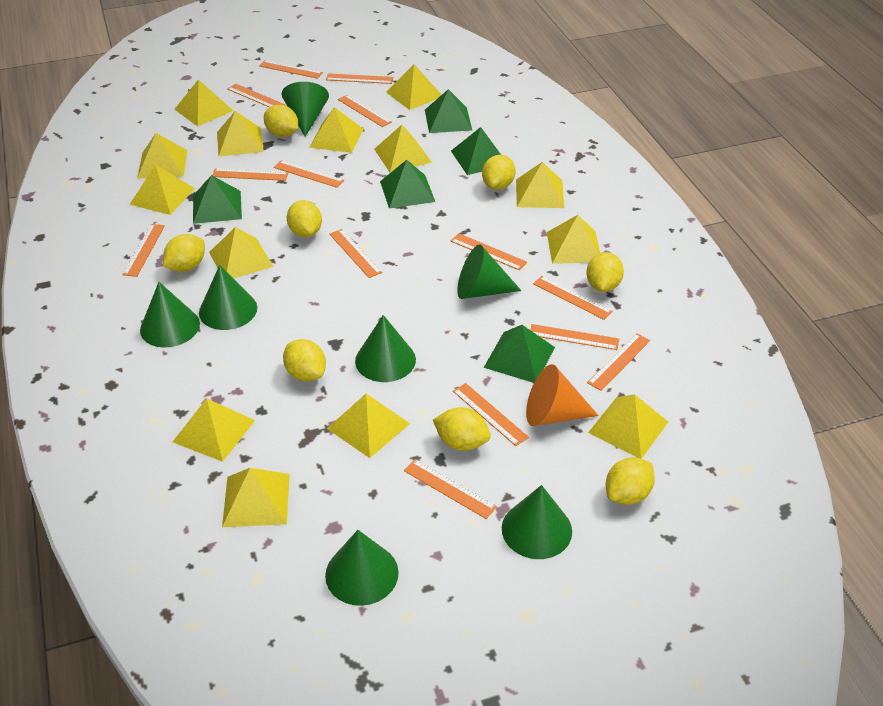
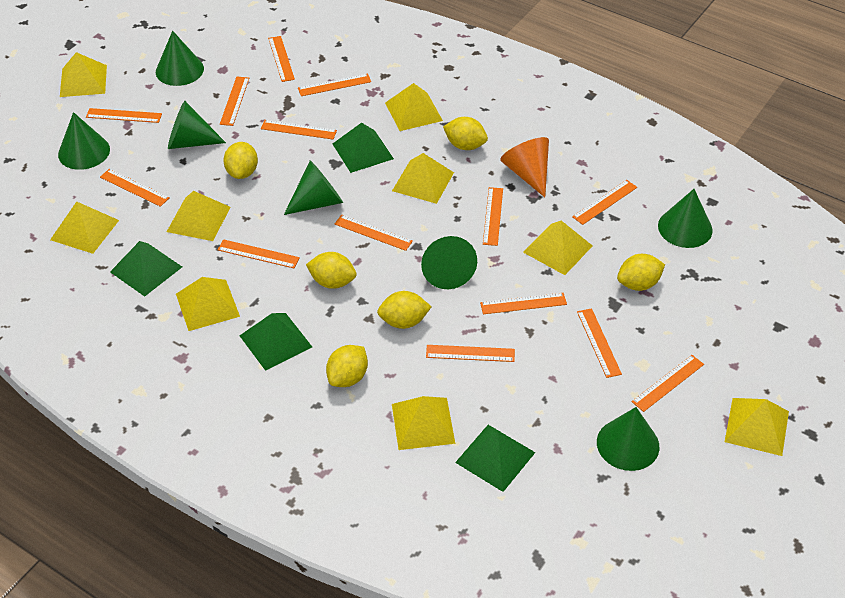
green pyramid: 5 -> 4
yellow lemon: 8 -> 6
yellow pyramid: 14 -> 9

